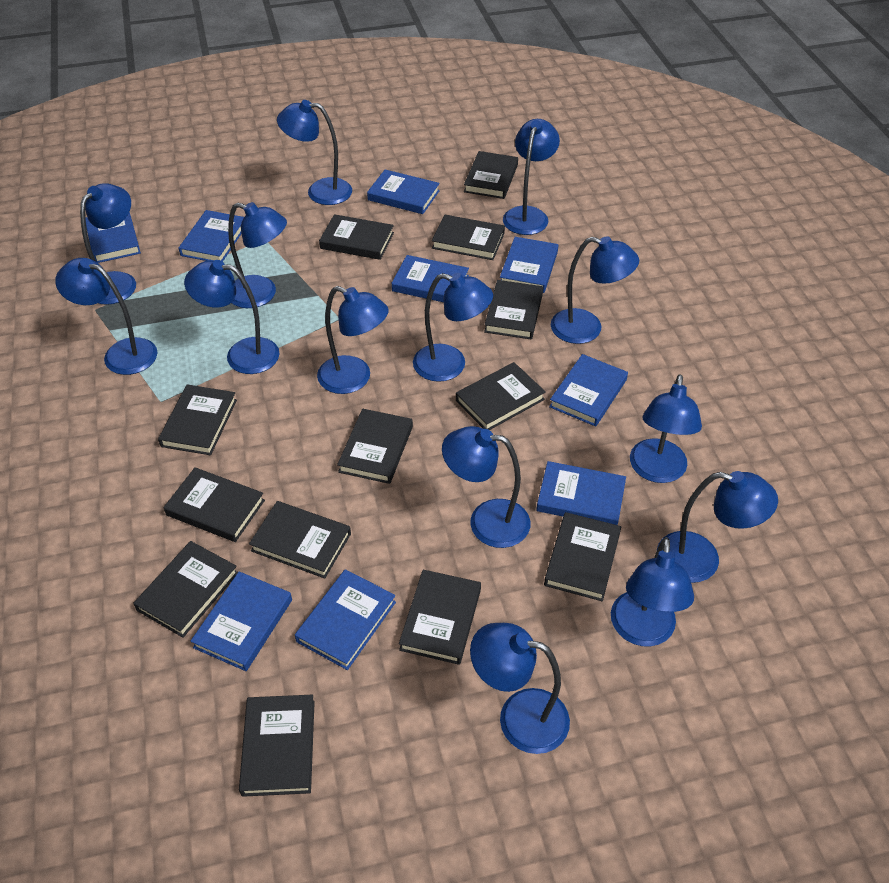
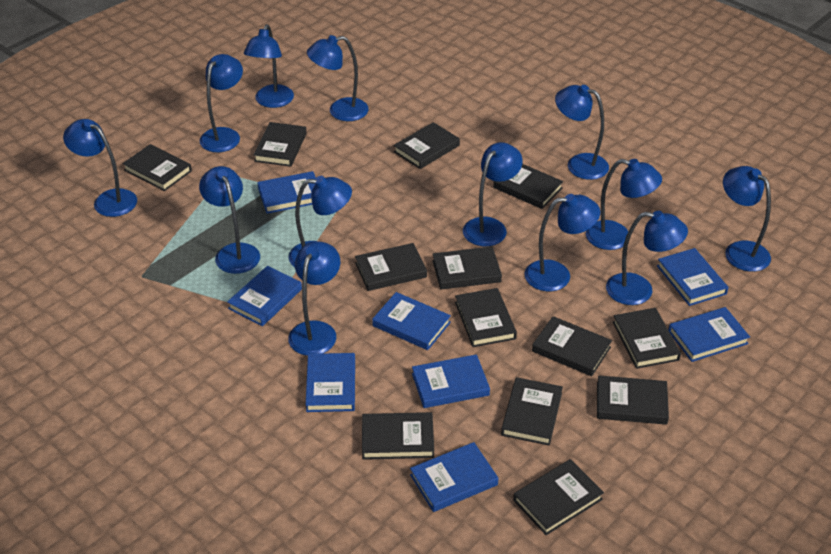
blue book: 9 -> 8
blue lamp: 14 -> 13

